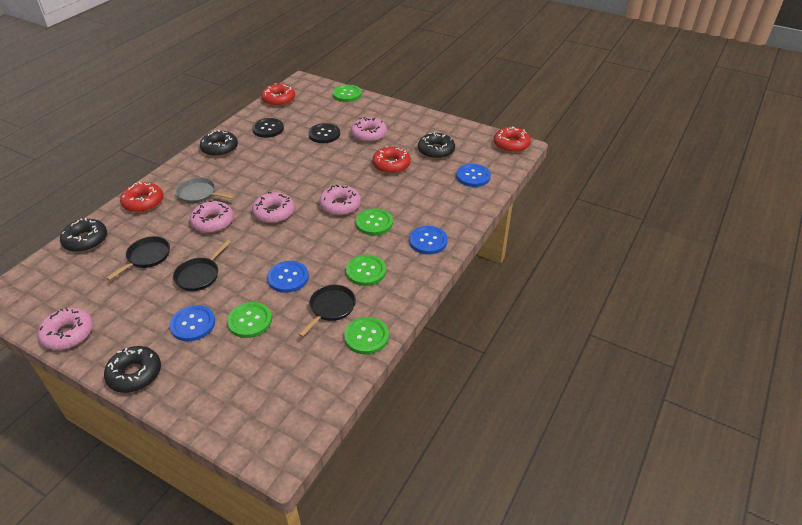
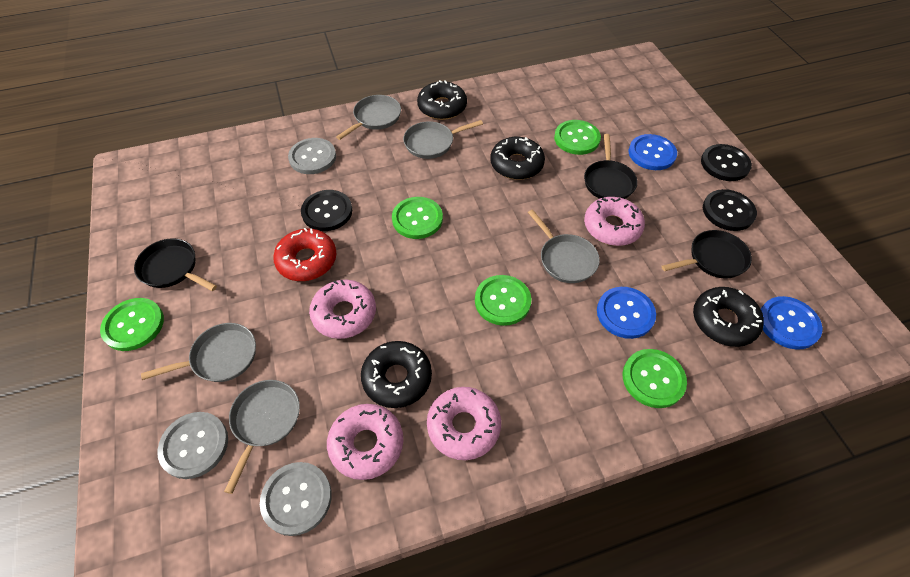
black button: 2 -> 3
blue button: 4 -> 3
grey button: 0 -> 3
grey pan: 1 -> 5
pink donut: 5 -> 4
red donut: 4 -> 1

